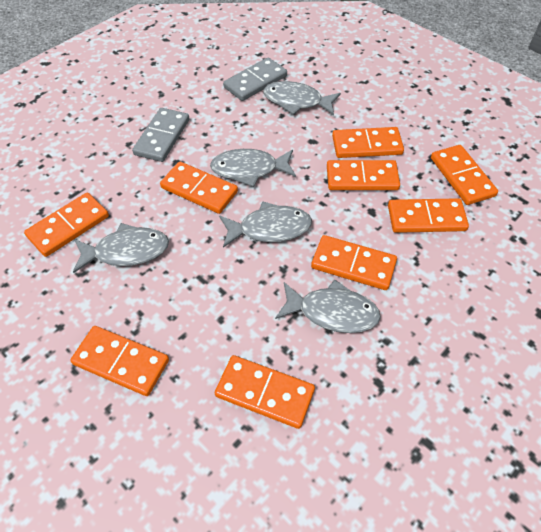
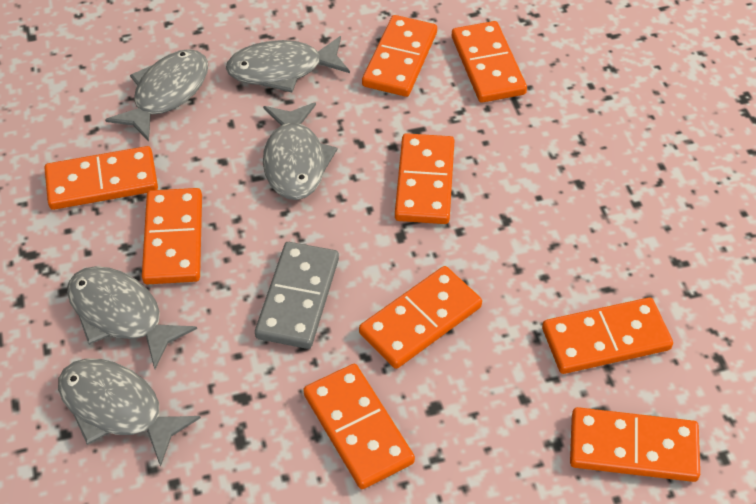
grey domino: 2 -> 1

